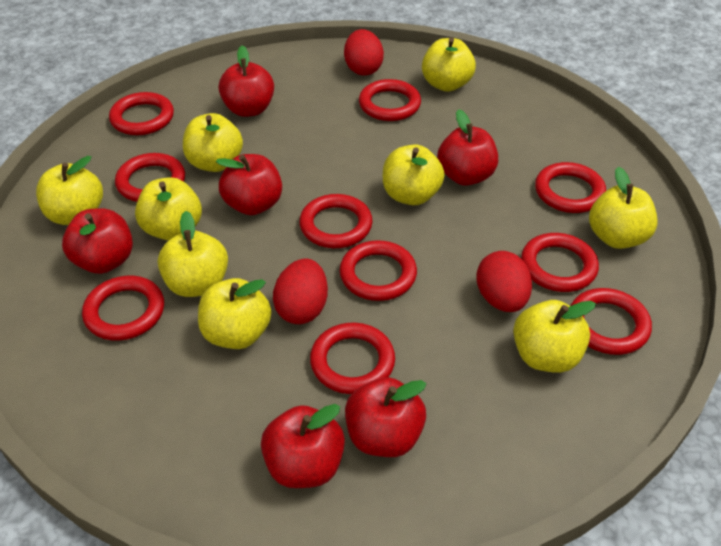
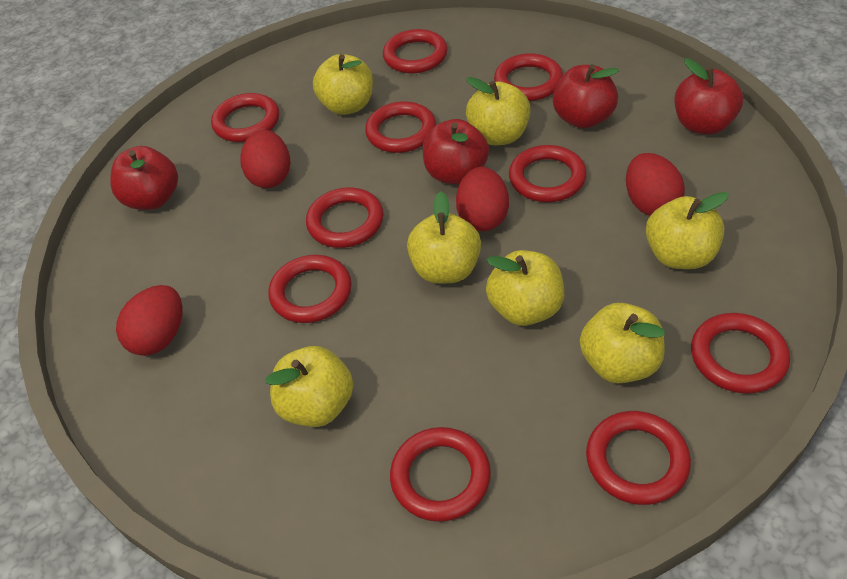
red apple: 6 -> 4
red egg: 3 -> 4
yellow apple: 9 -> 7

